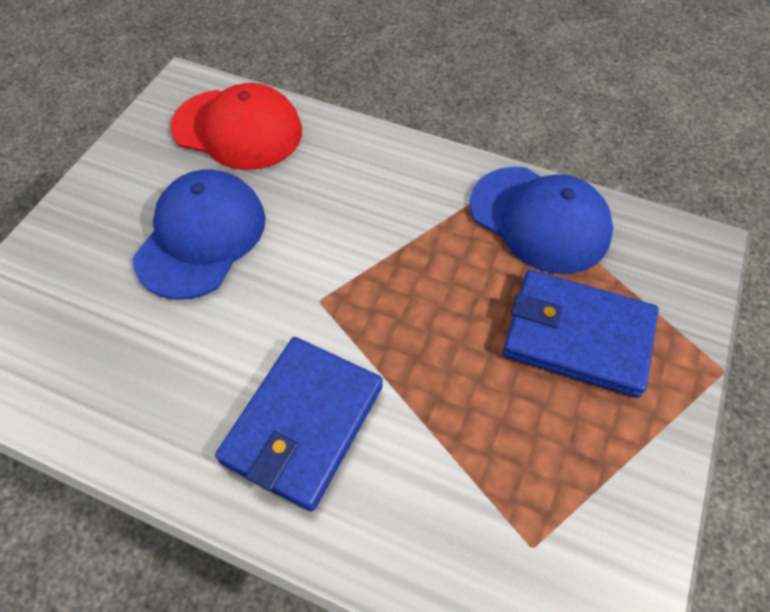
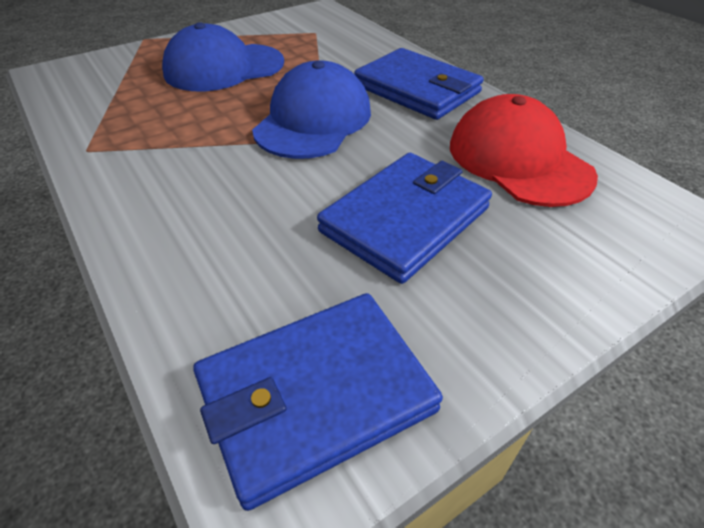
blue wallet: 2 -> 3

